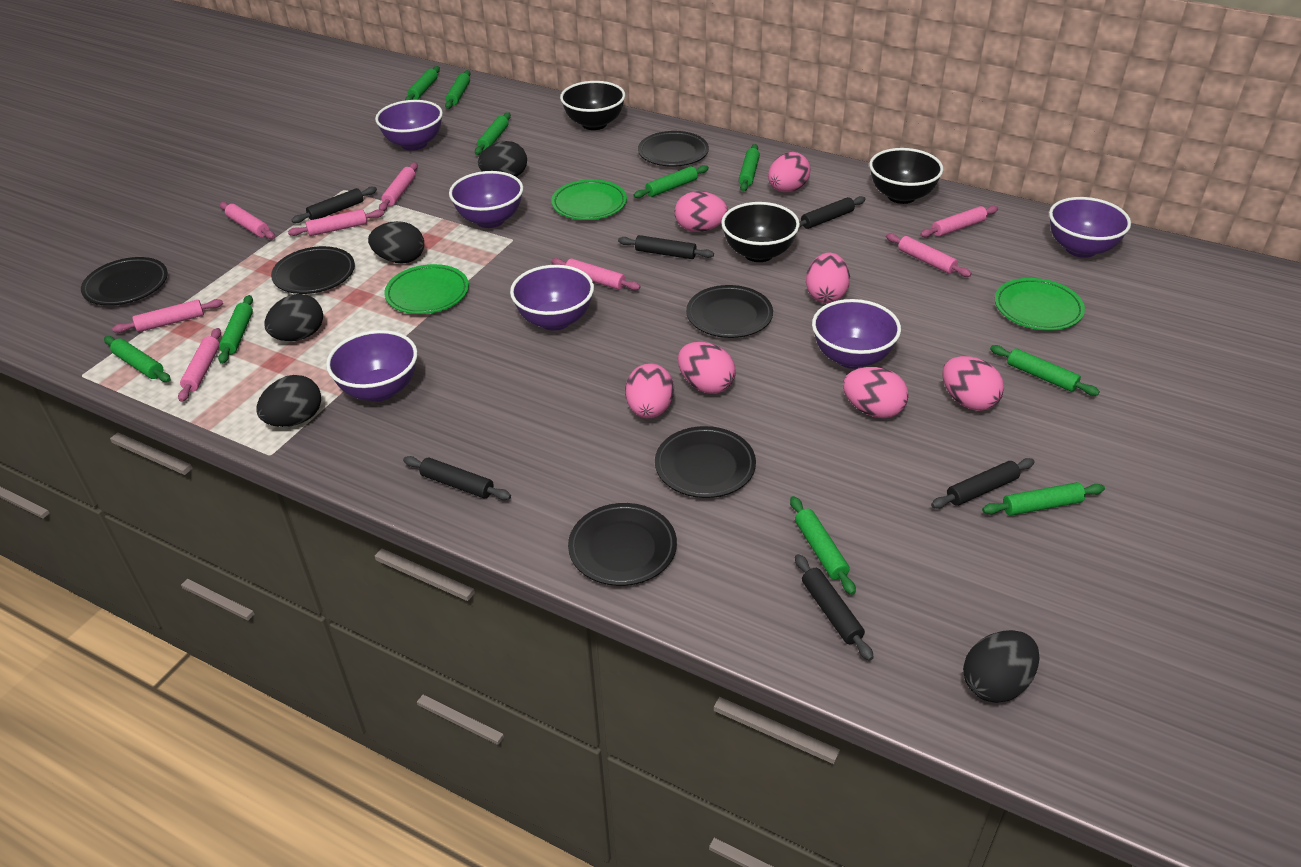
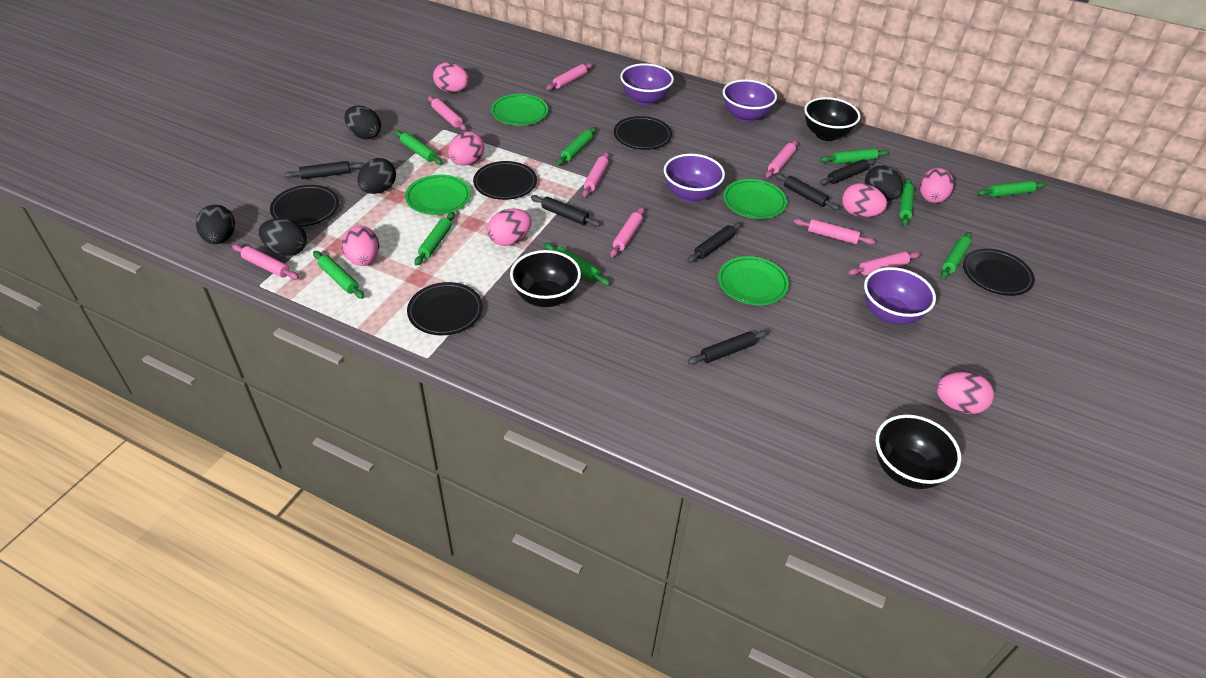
black plate: 6 -> 5
green plate: 3 -> 4
green rolling pin: 10 -> 9
purple bowl: 6 -> 4

